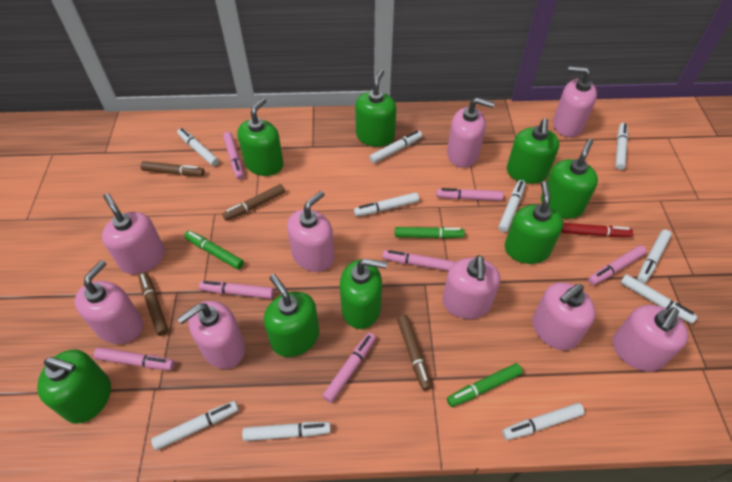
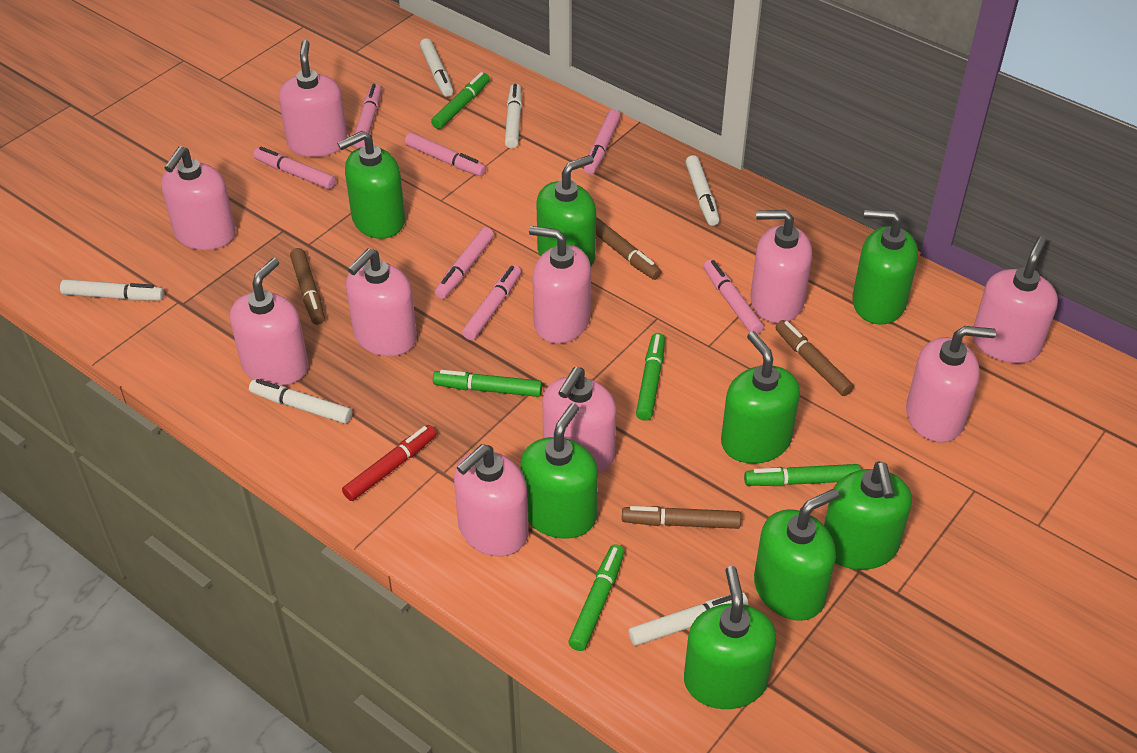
green marker: 3 -> 5
pink soap dispenser: 9 -> 10
white marker: 10 -> 6

